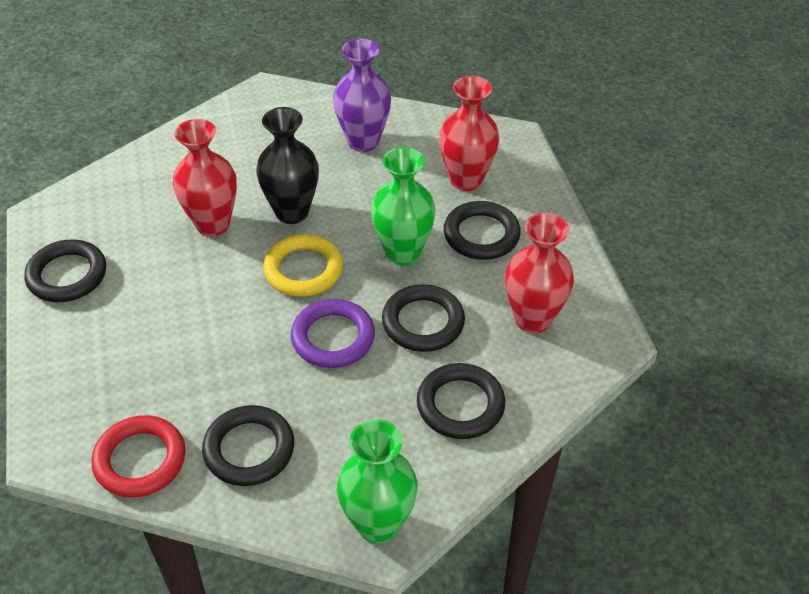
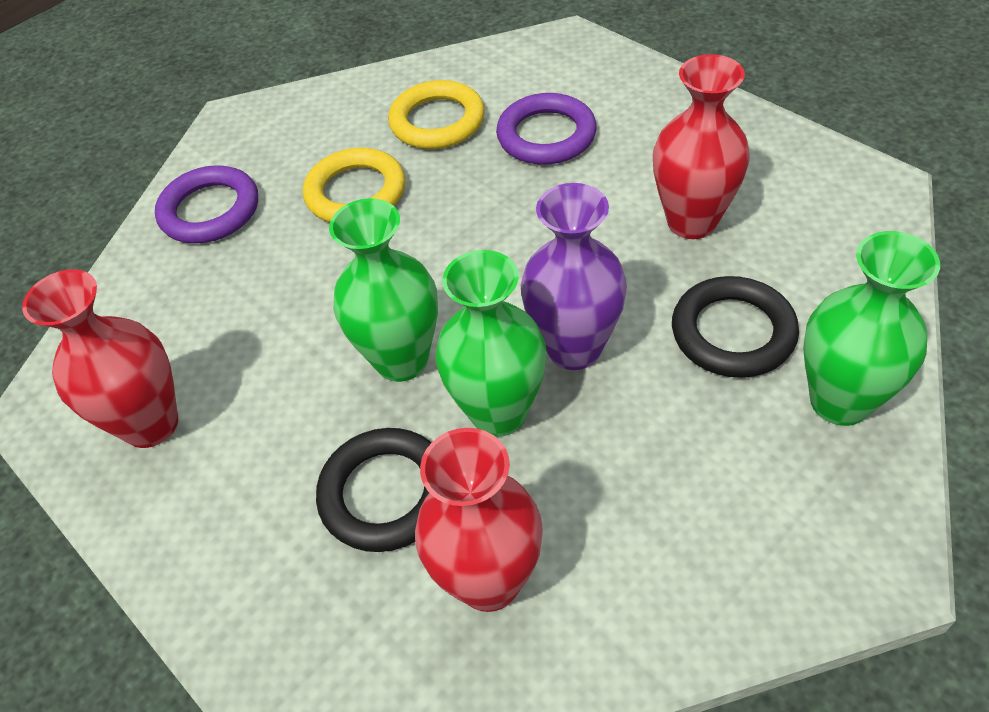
black ring: 5 -> 2
black vase: 1 -> 0
green vase: 2 -> 3
purple ring: 1 -> 2
red ring: 1 -> 0
yellow ring: 1 -> 2

